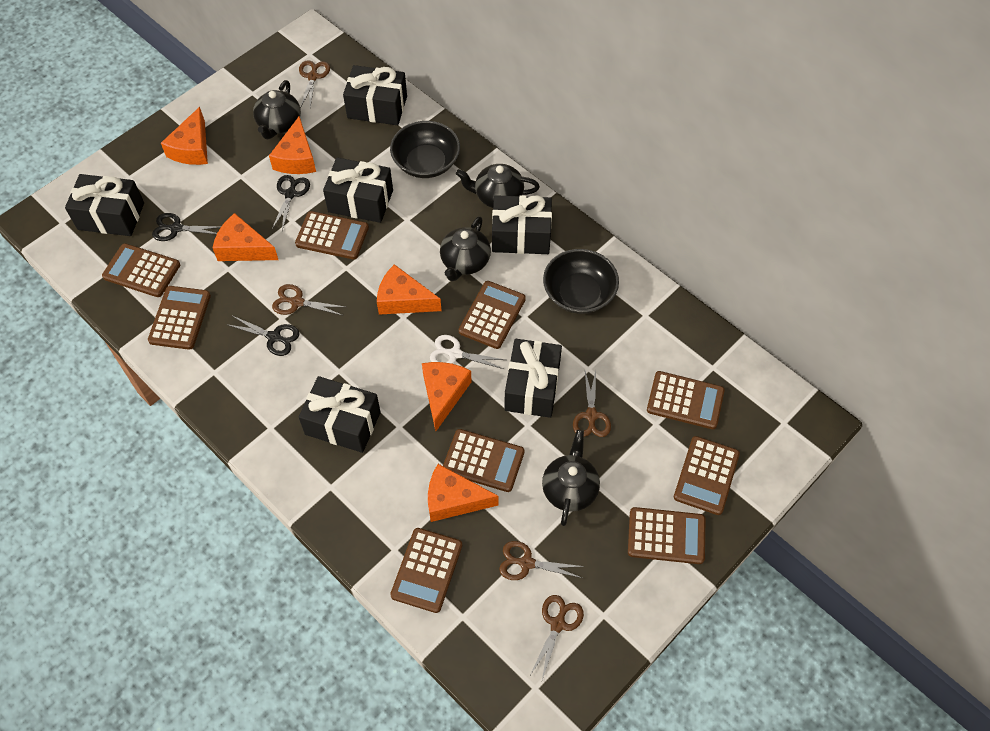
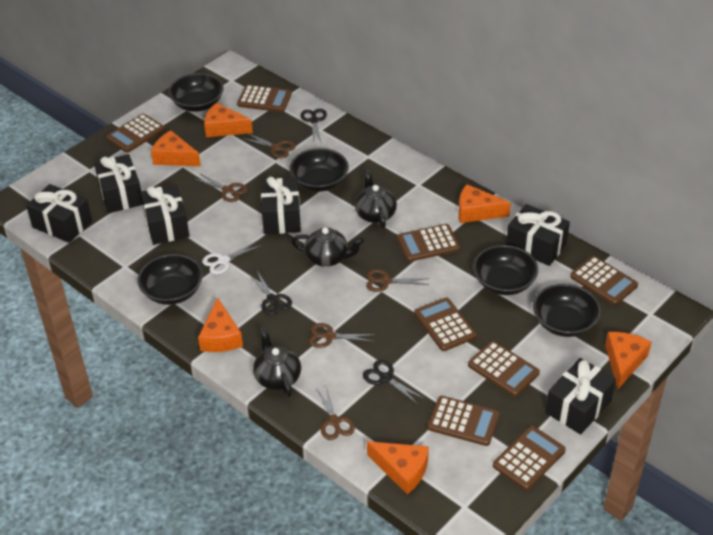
black bowl: 2 -> 5
black teapot: 4 -> 3
brown calculator: 9 -> 8

